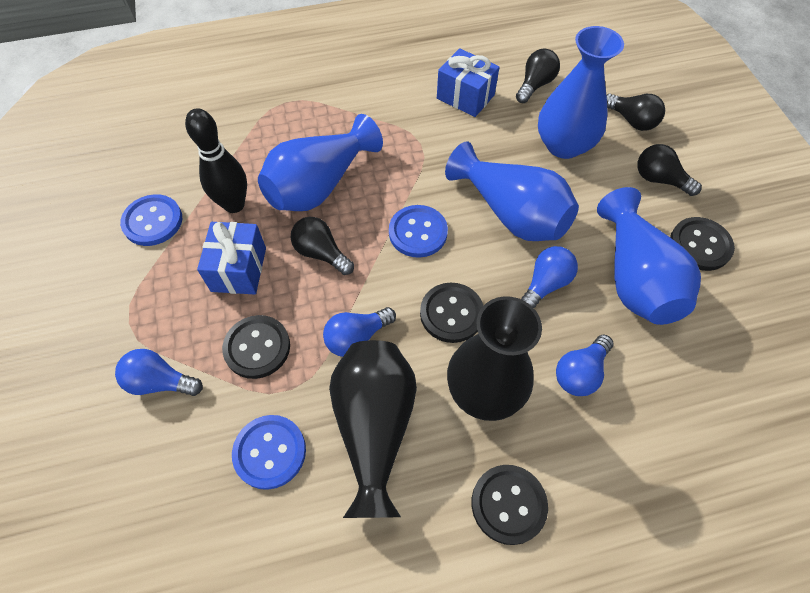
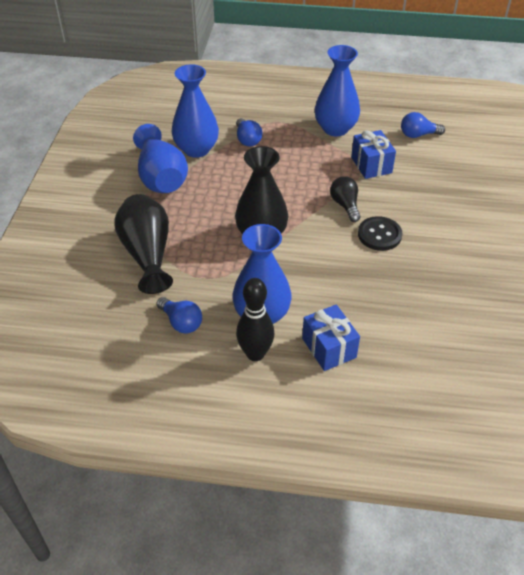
black button: 4 -> 1
black light bulb: 4 -> 1
blue button: 3 -> 0
blue light bulb: 4 -> 3

